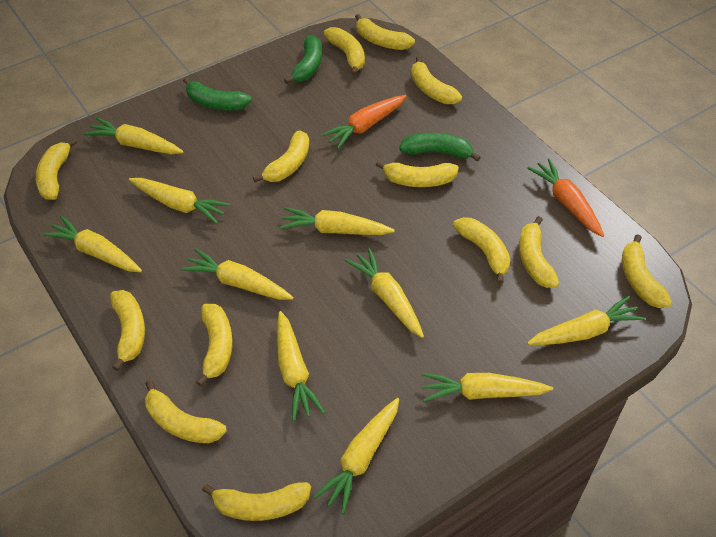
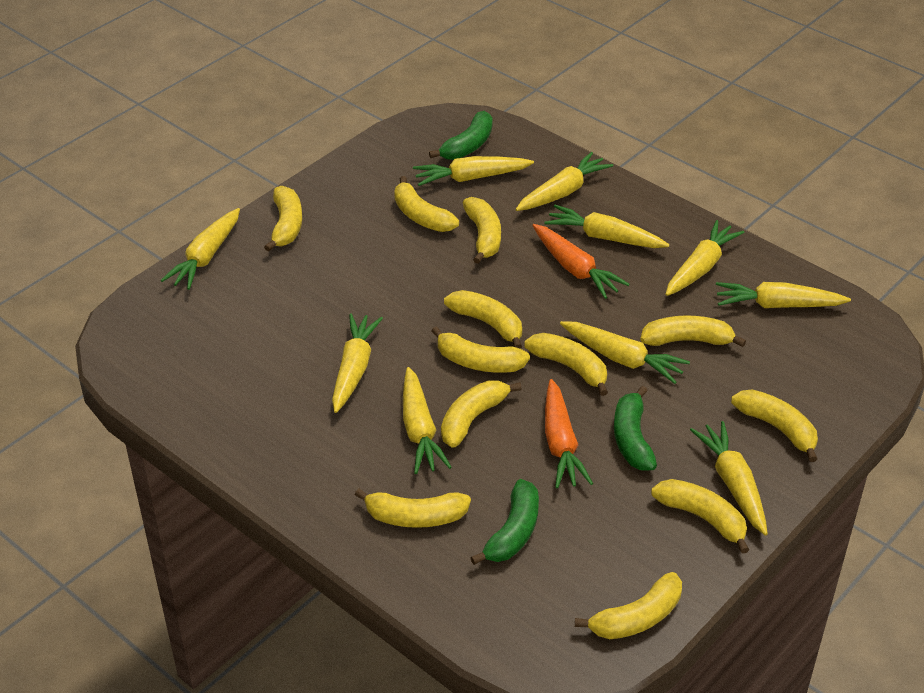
yellow banana: 13 -> 12

